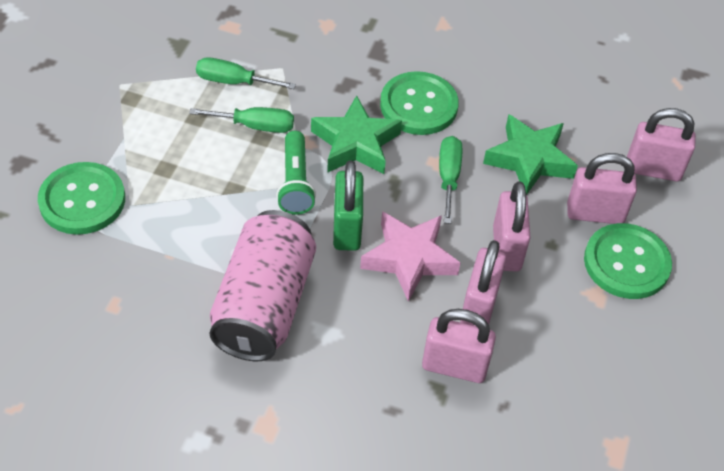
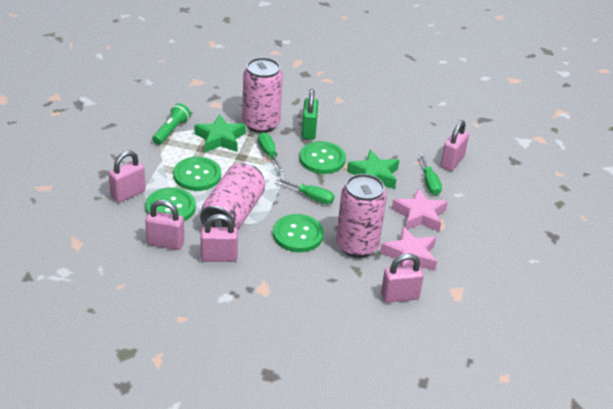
green button: 3 -> 4
pink can: 1 -> 3
pink star: 1 -> 2

